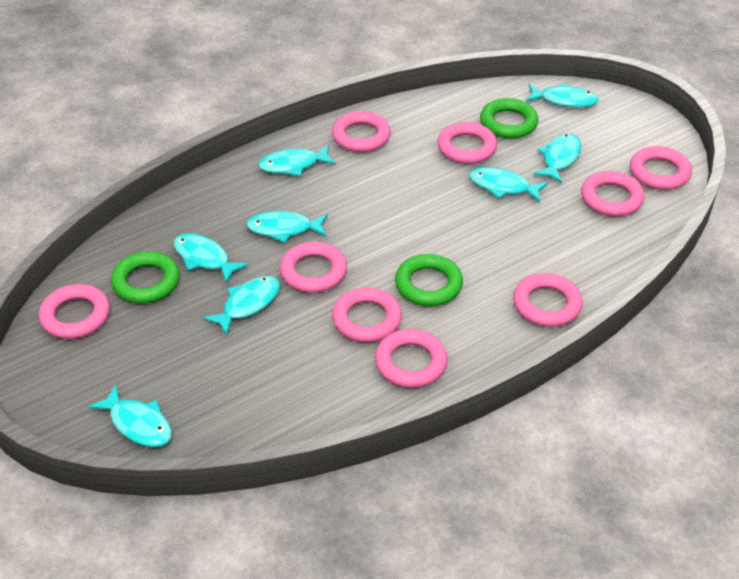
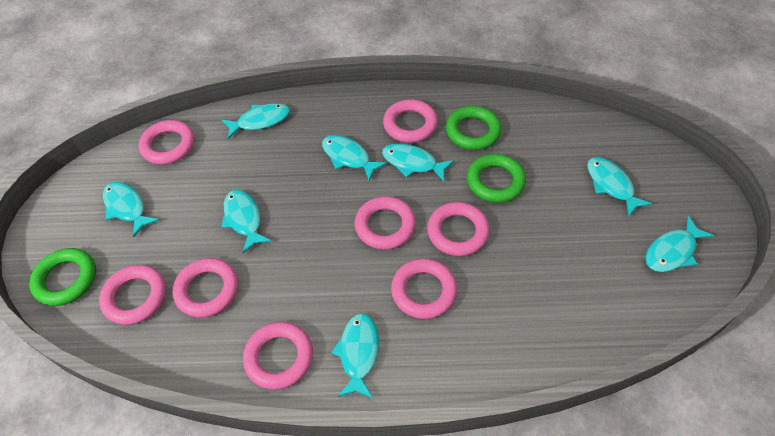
pink ring: 9 -> 8

